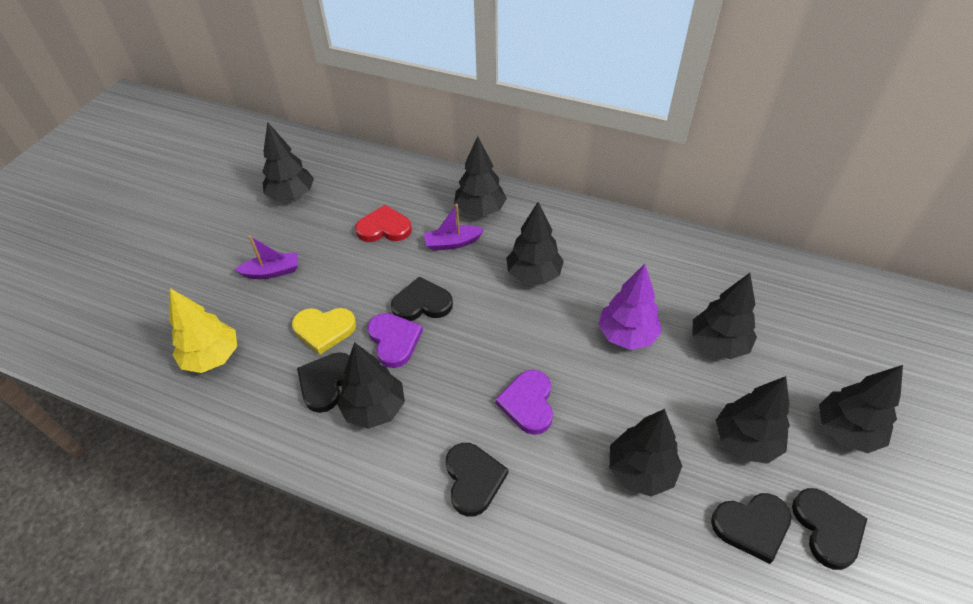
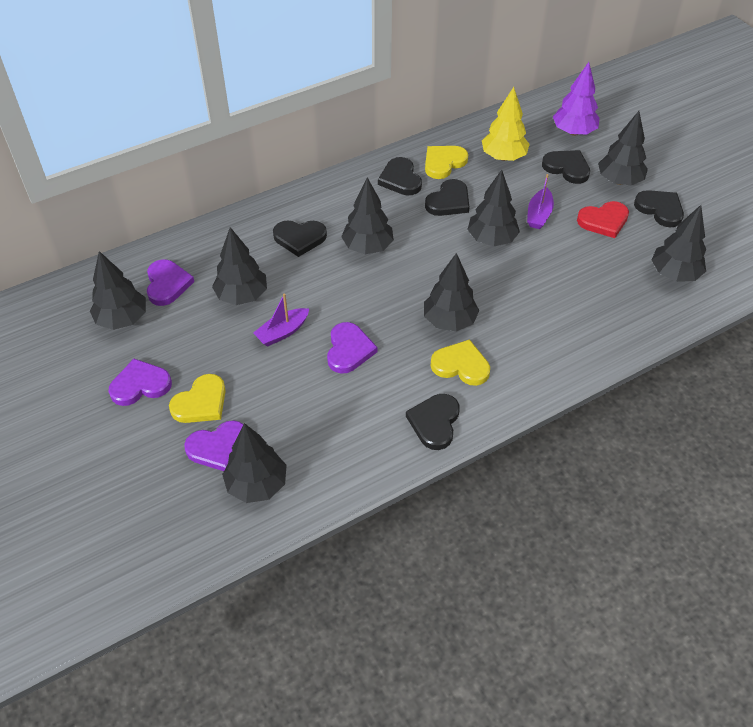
black heart: 5 -> 6
purple heart: 2 -> 4
yellow heart: 1 -> 3

